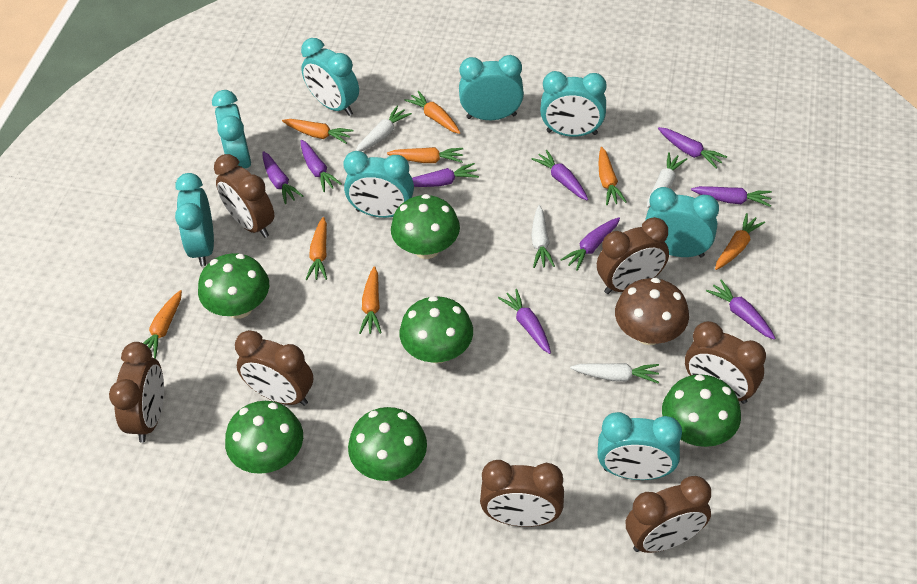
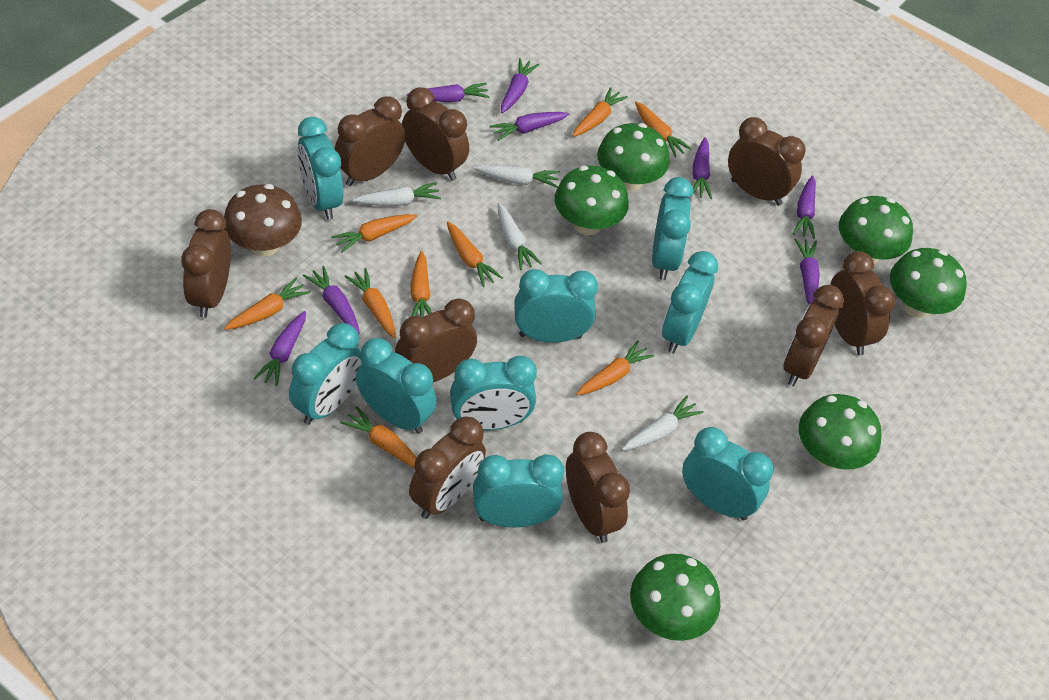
brown clock: 7 -> 9
orange carrot: 8 -> 9
purple carrot: 9 -> 8
turquoise clock: 8 -> 9

